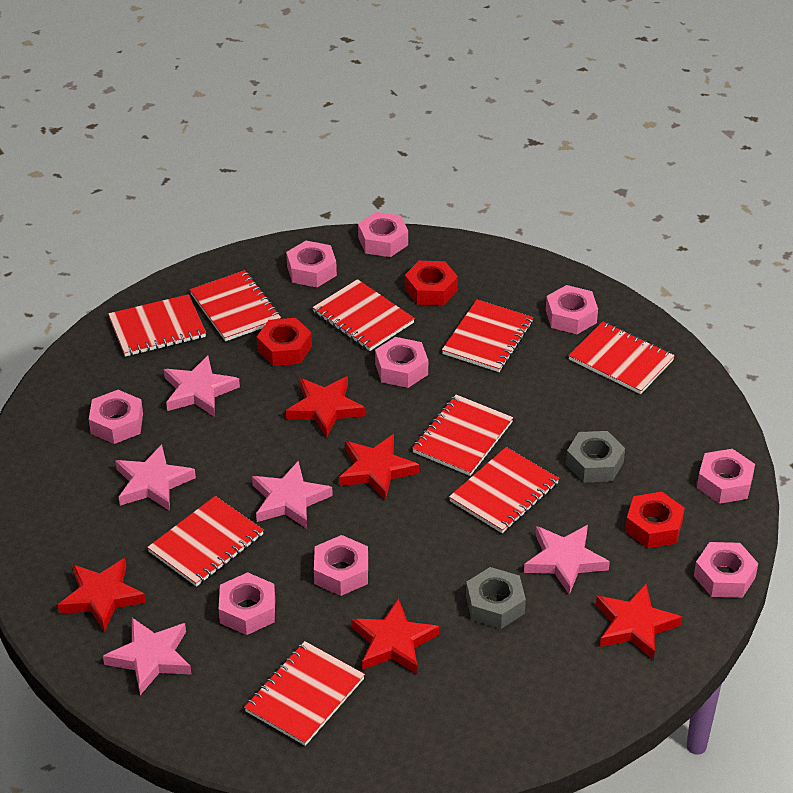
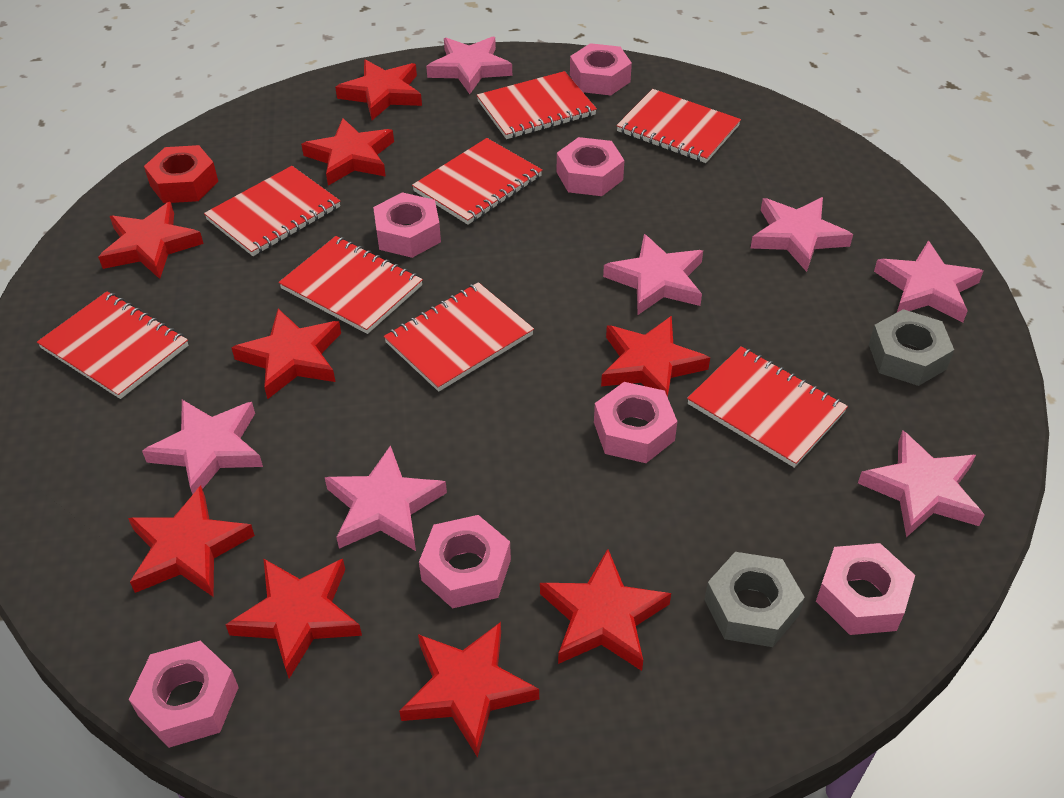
pink nut: 9 -> 7
pink star: 5 -> 7
red notebook: 9 -> 8
red nut: 3 -> 1
red star: 5 -> 9

